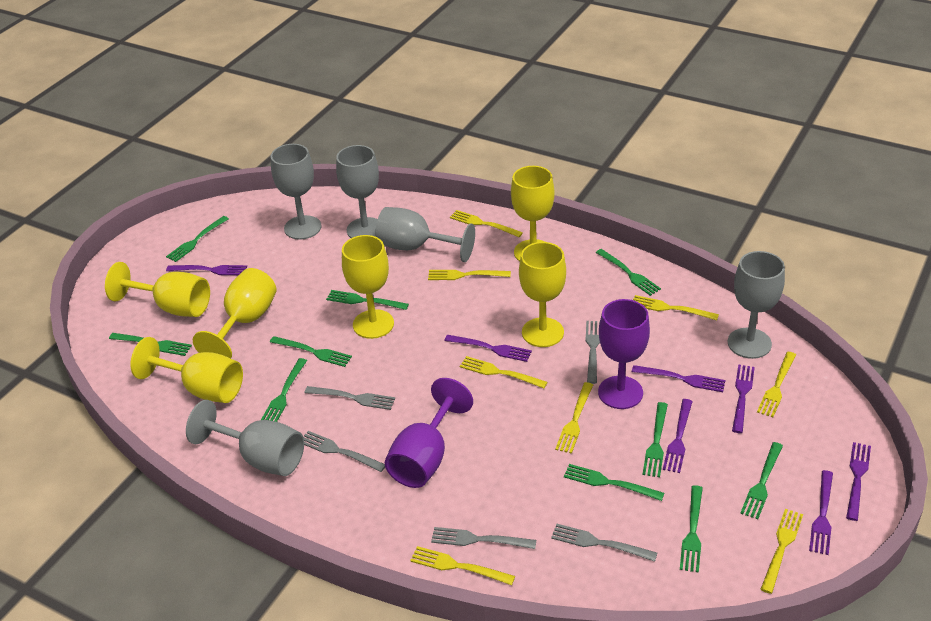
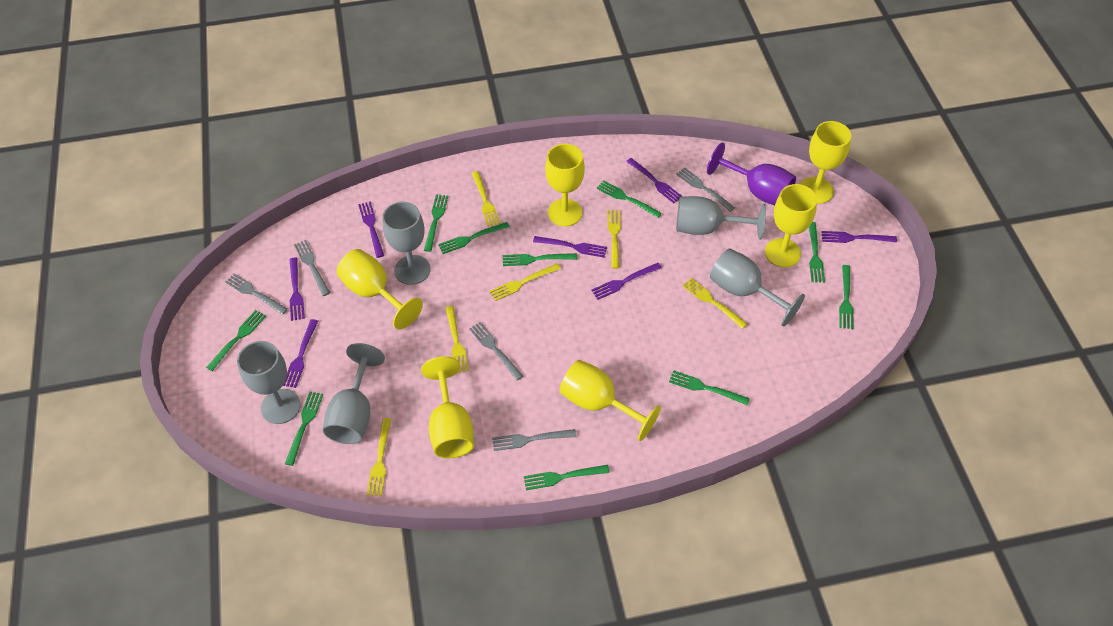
purple goblet: 2 -> 1
yellow fork: 8 -> 6

